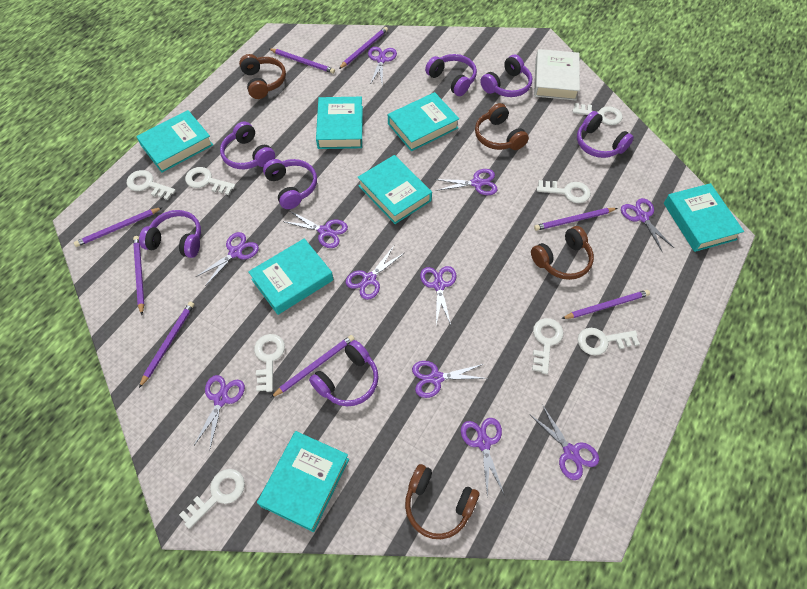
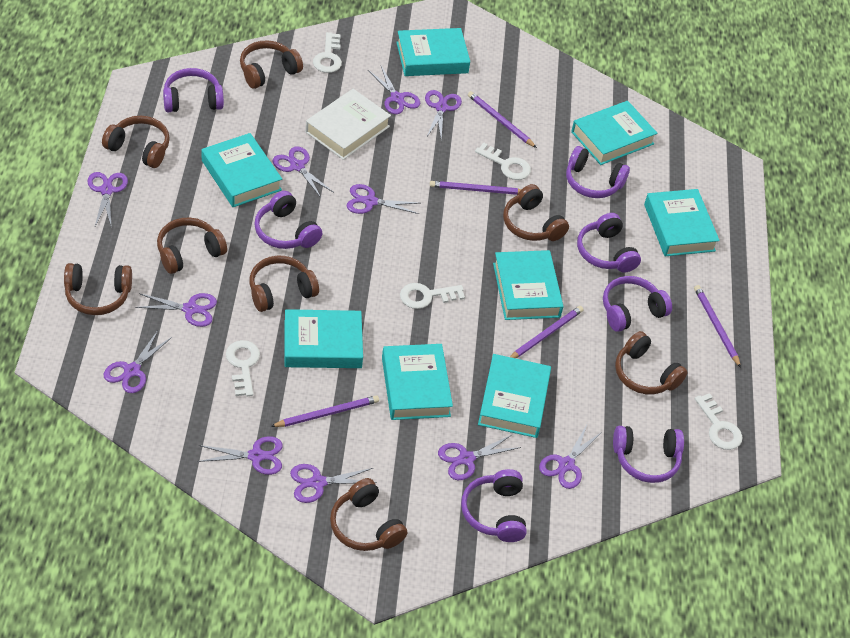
brown headphones: 4 -> 8
purple pencil: 8 -> 5
turquoise book: 7 -> 8
white key: 8 -> 5

